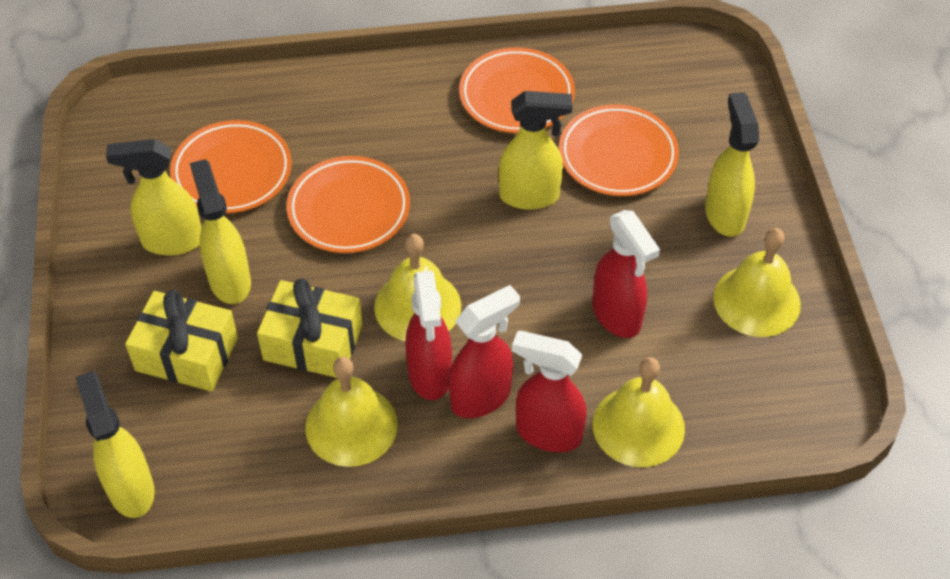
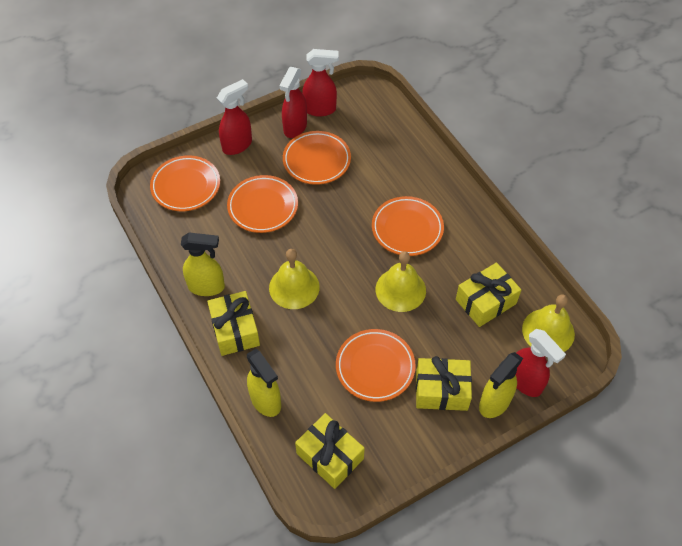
orange plate: 4 -> 5
yellow bell: 4 -> 3
yellow gift: 2 -> 4
yellow spray bottle: 5 -> 3

